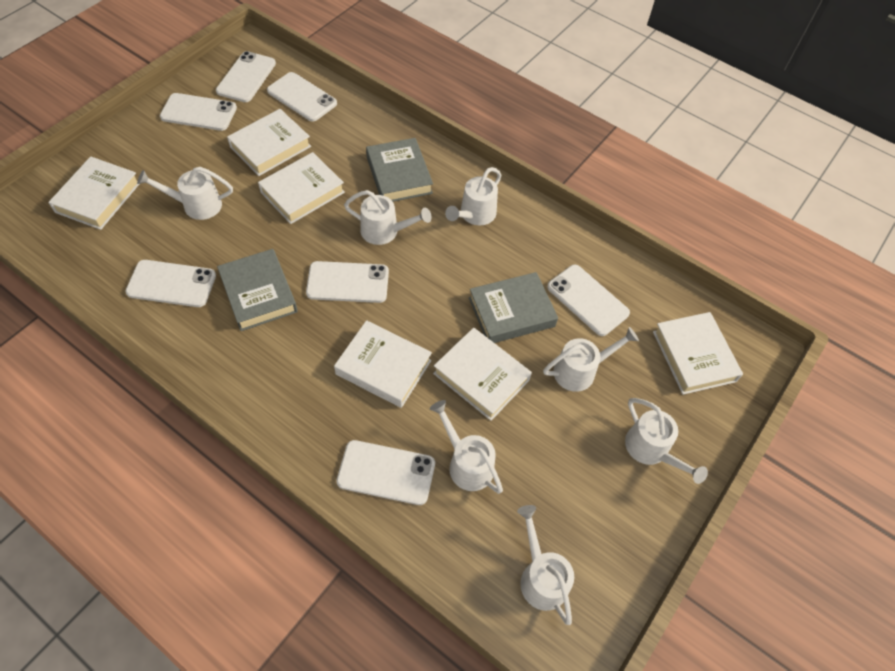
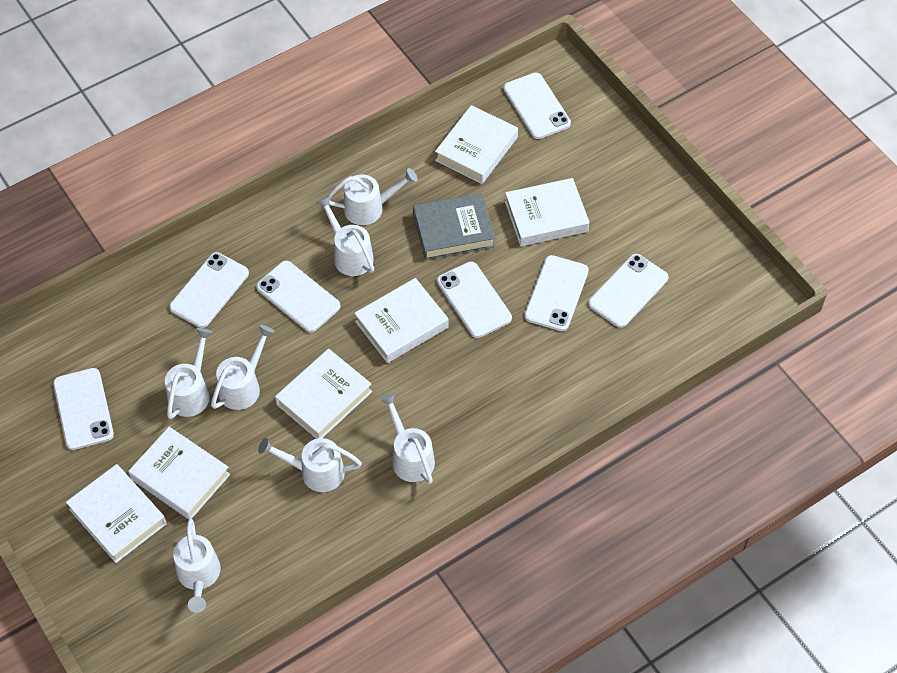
grey book: 3 -> 1

